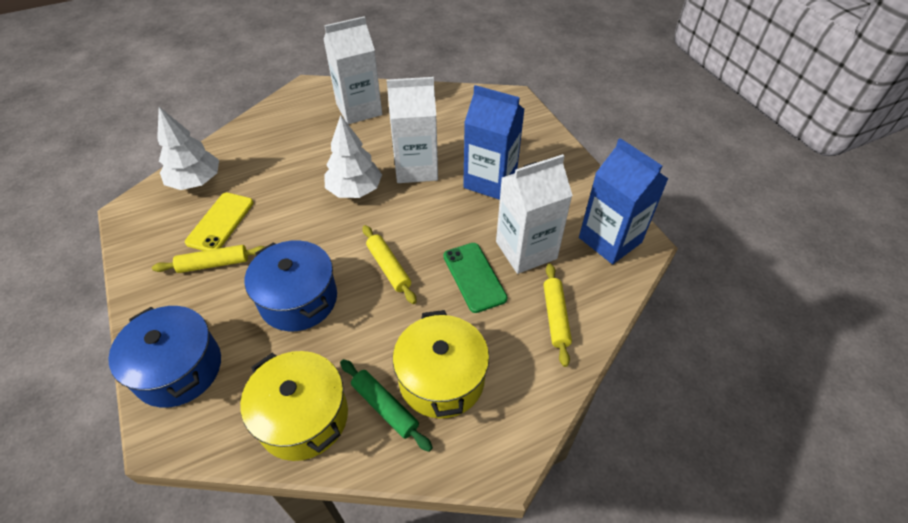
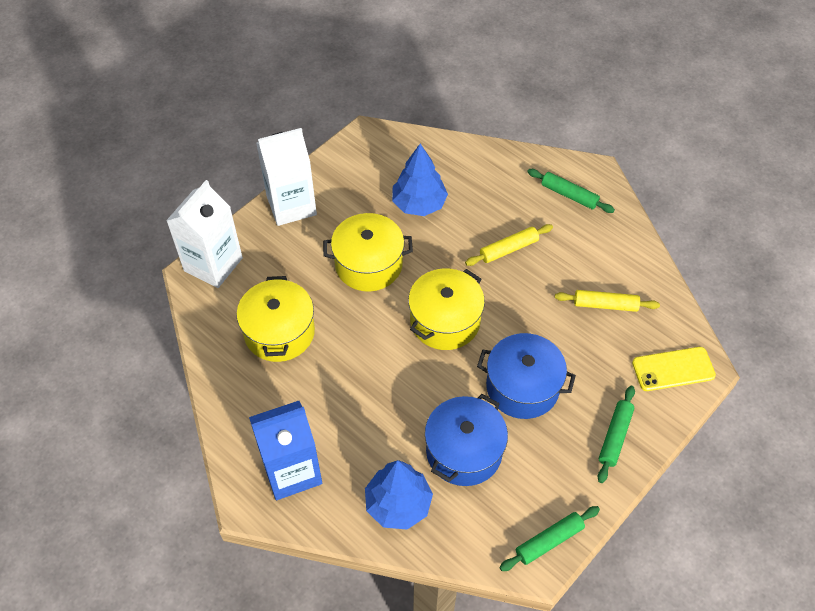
blue carton: 2 -> 1
blue tree: 0 -> 2
green phone: 1 -> 0
green rolling pin: 1 -> 3
white carton: 3 -> 2
white tree: 2 -> 0
yellow pot: 2 -> 3
yellow rolling pin: 3 -> 2

